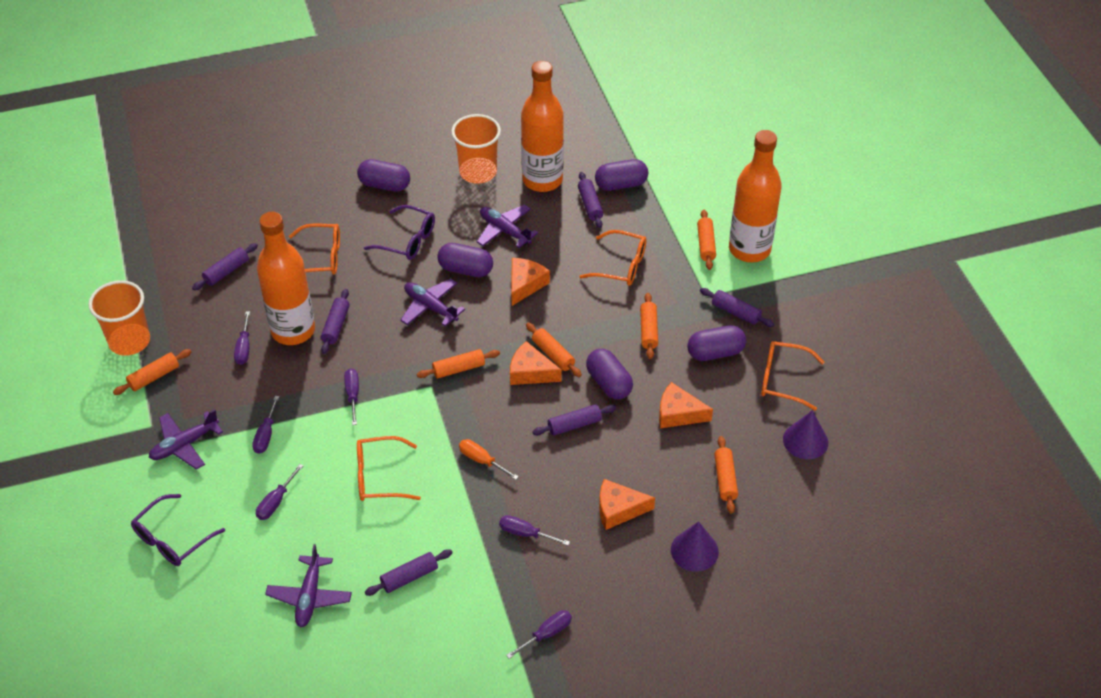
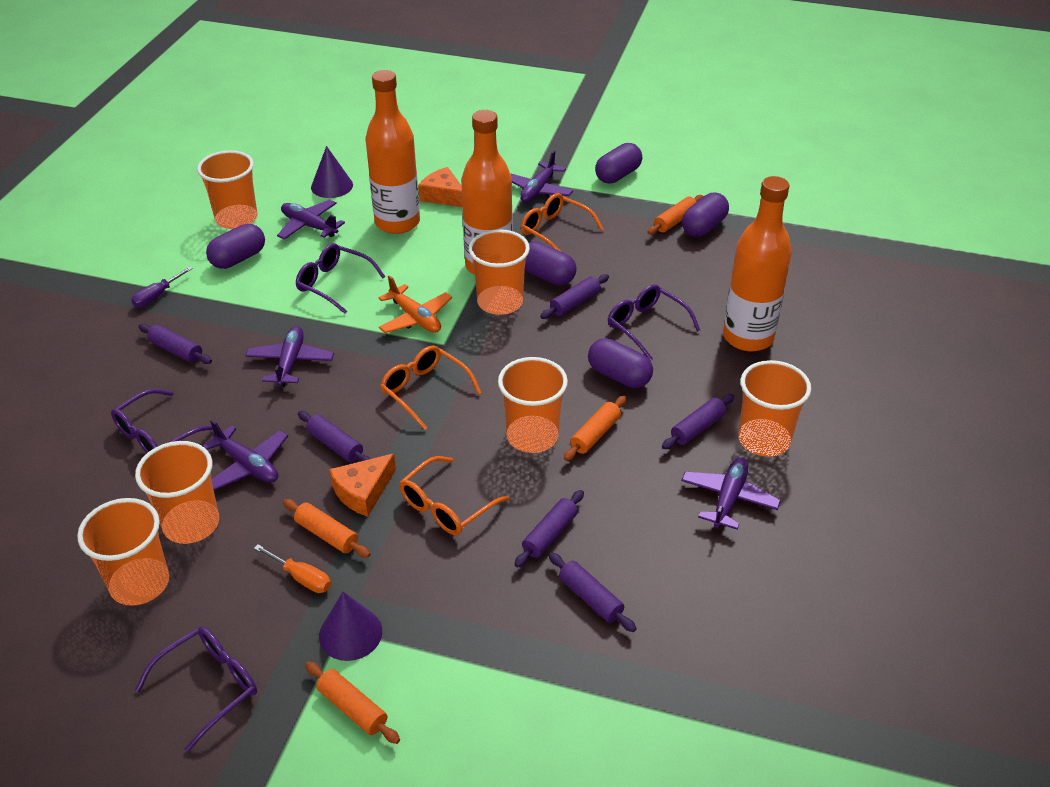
orange cheese: 4 -> 2
orange cup: 2 -> 6
orange glasses: 4 -> 3
orange plane: 0 -> 1
orange rolling pin: 6 -> 4
purple glasses: 2 -> 4
purple plane: 4 -> 5
purple screwdriver: 6 -> 1

